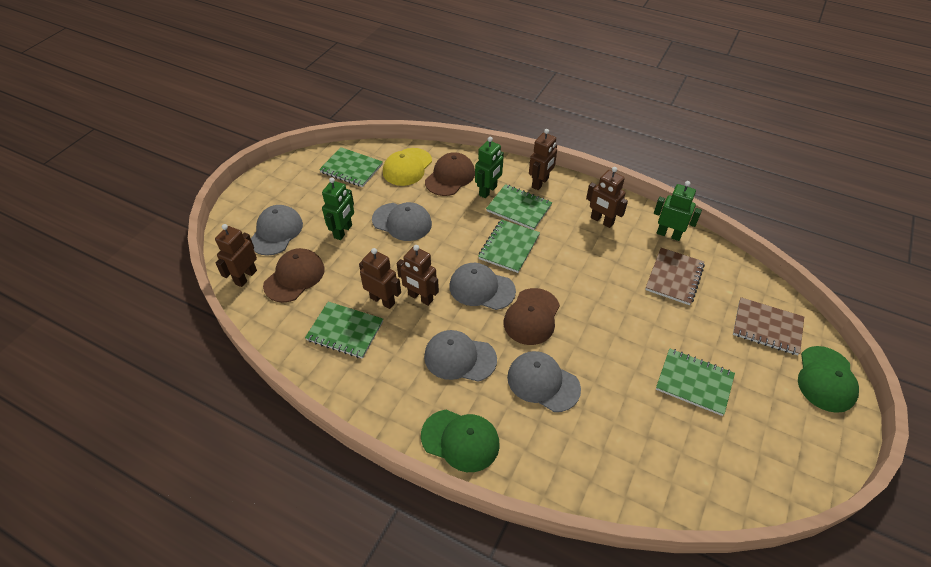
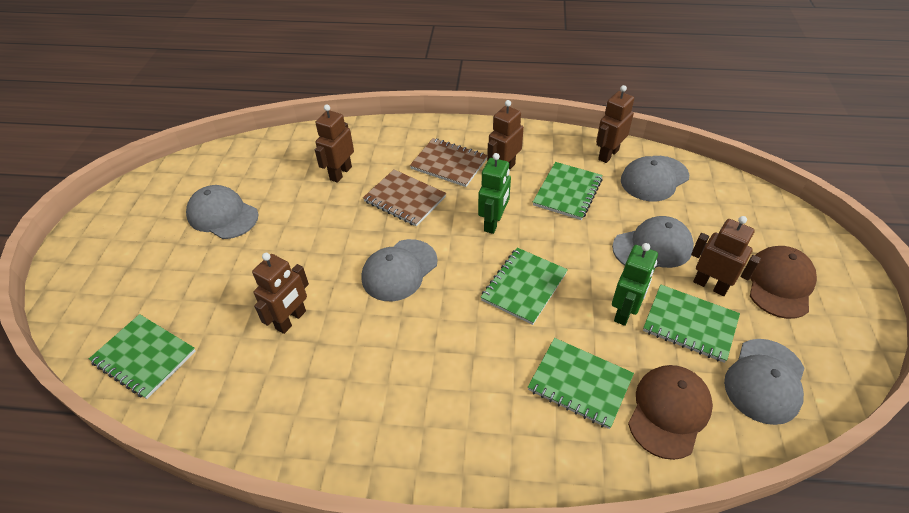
brown cap: 3 -> 2
green cap: 2 -> 0
green robot: 3 -> 2
yellow cap: 1 -> 0

